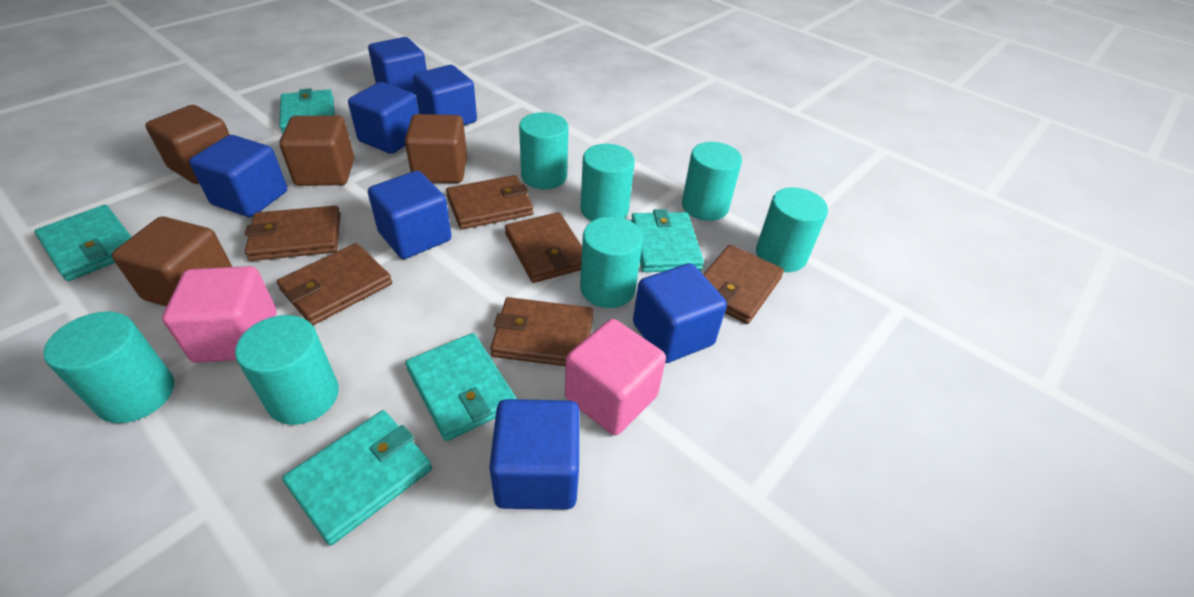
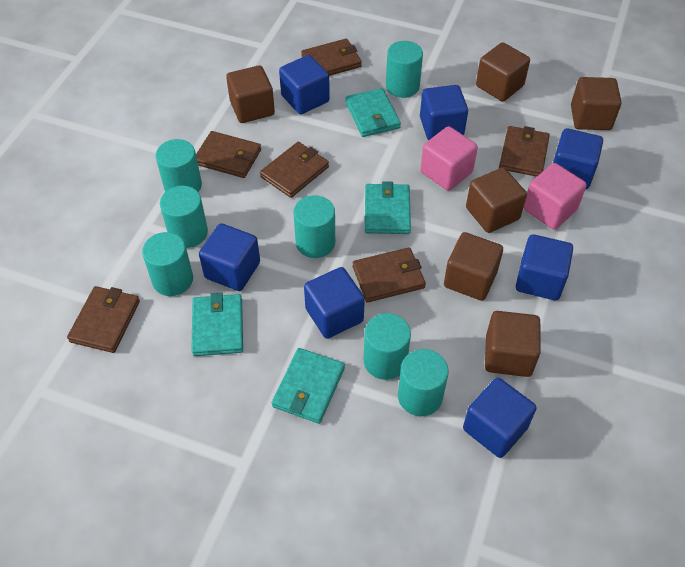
brown cube: 4 -> 6
turquoise wallet: 5 -> 4

